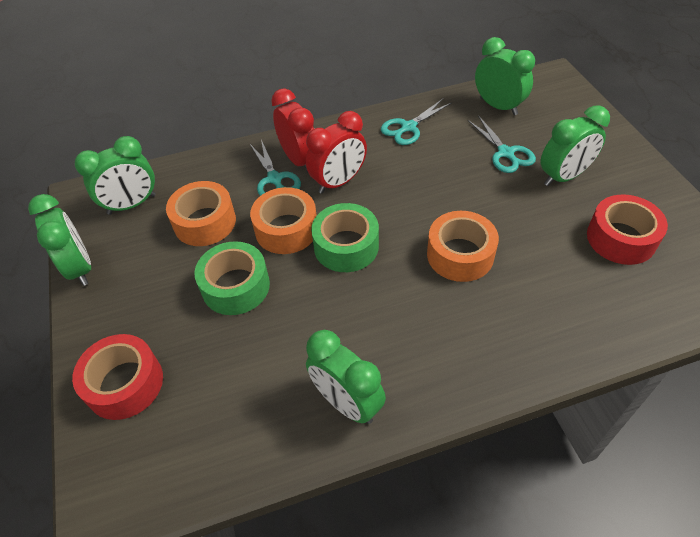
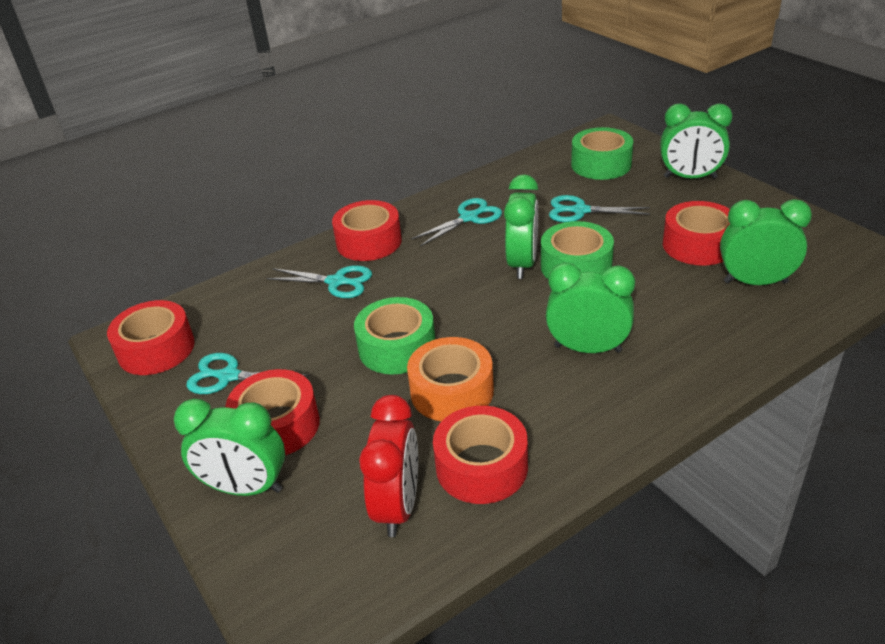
green tape: 2 -> 3
orange tape: 3 -> 1
red clock: 2 -> 1
red tape: 2 -> 5
turquoise scissors: 3 -> 4

